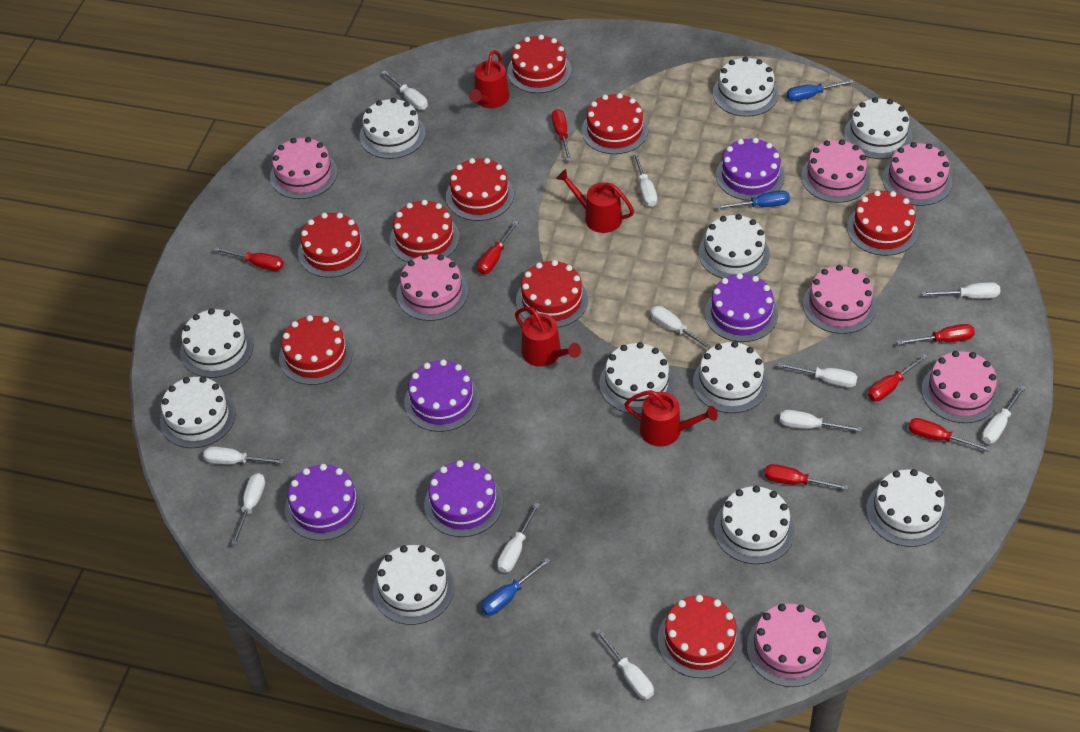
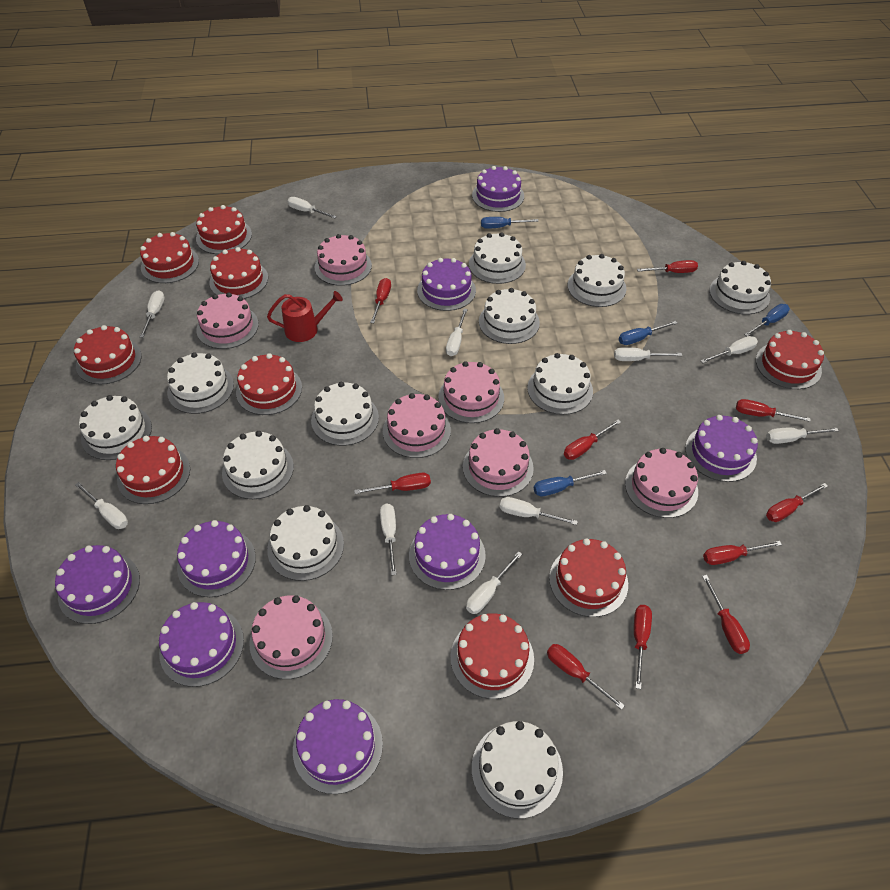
blue screwdriver: 3 -> 4
purple cake: 5 -> 8
red screwdriver: 7 -> 10
red watering can: 4 -> 1
white screwdriver: 11 -> 10

